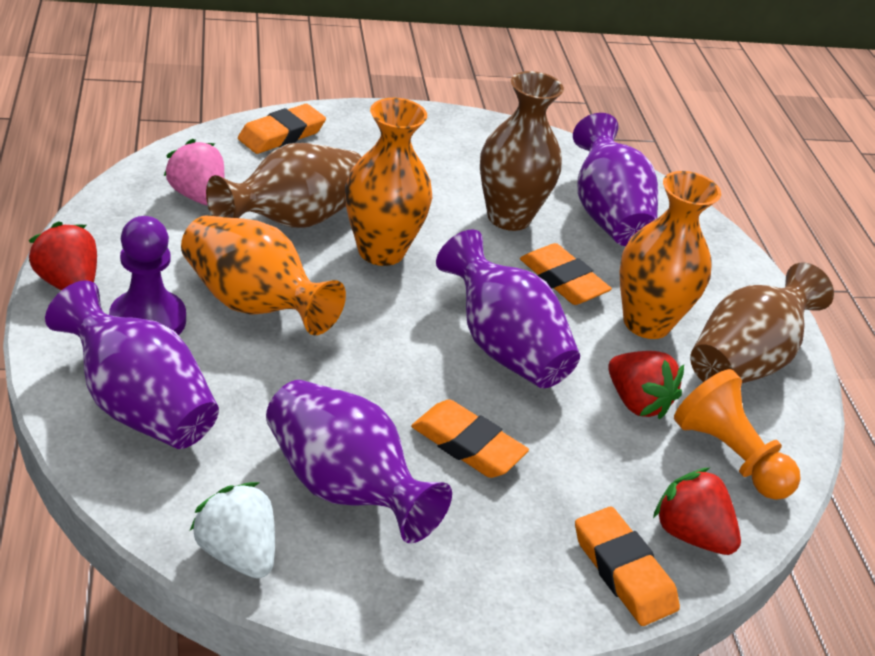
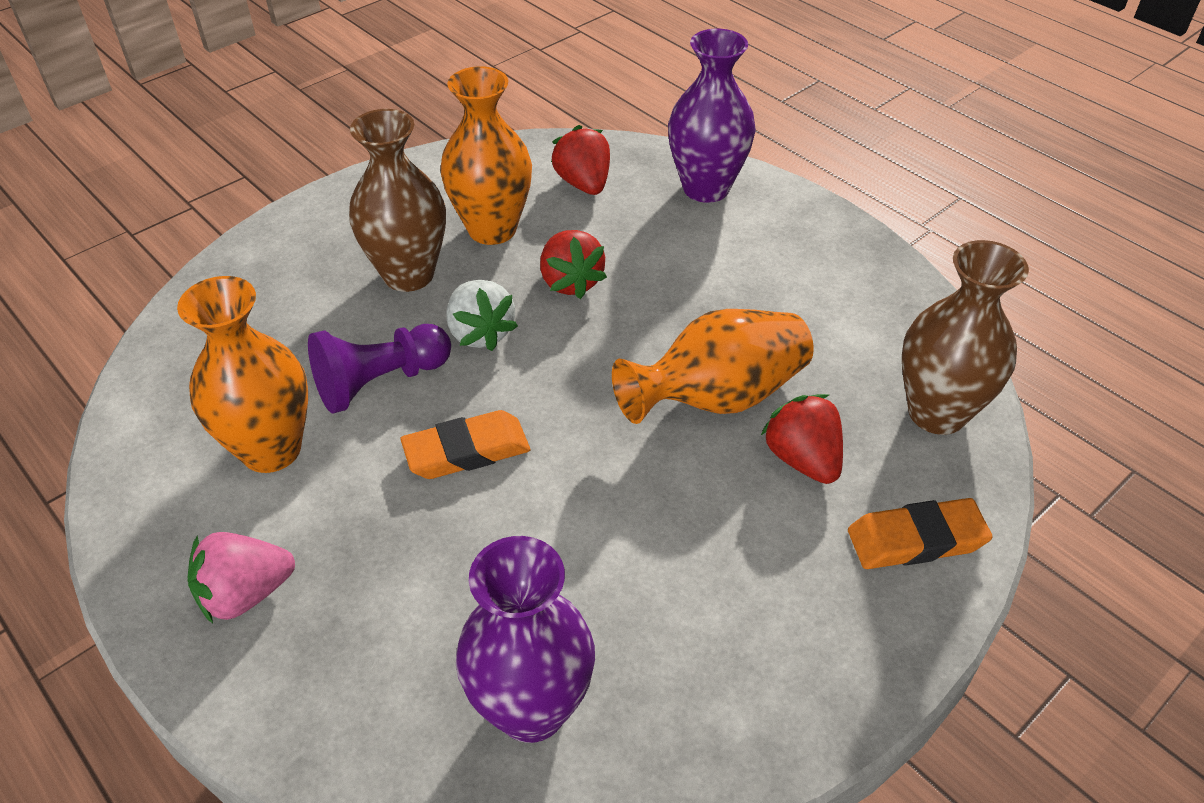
brown vase: 3 -> 2
orange eraser: 4 -> 2
orange pawn: 1 -> 0
purple vase: 4 -> 2

